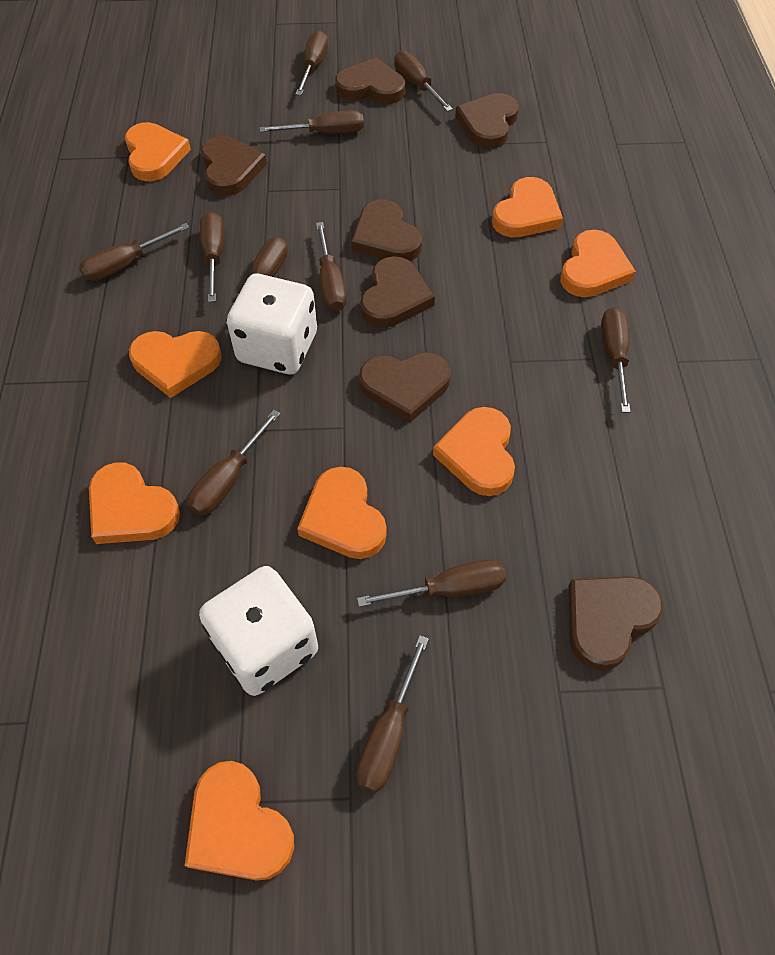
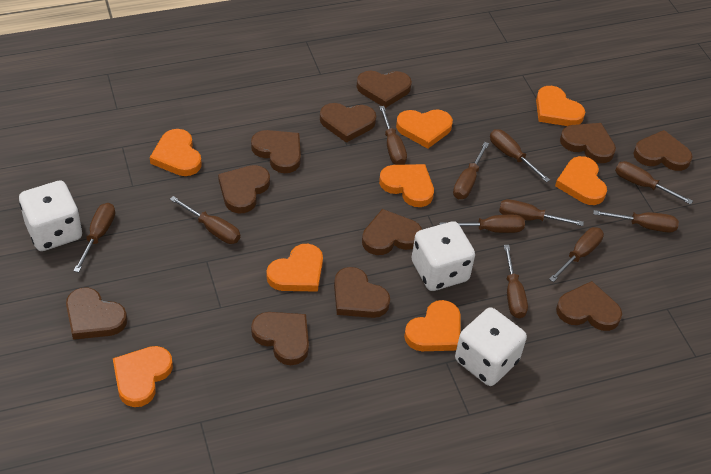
brown heart: 7 -> 11
white dice: 2 -> 3

